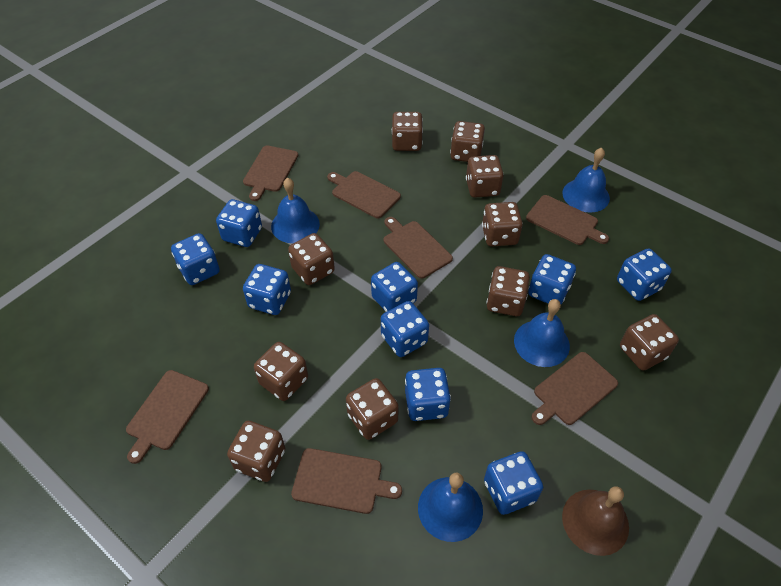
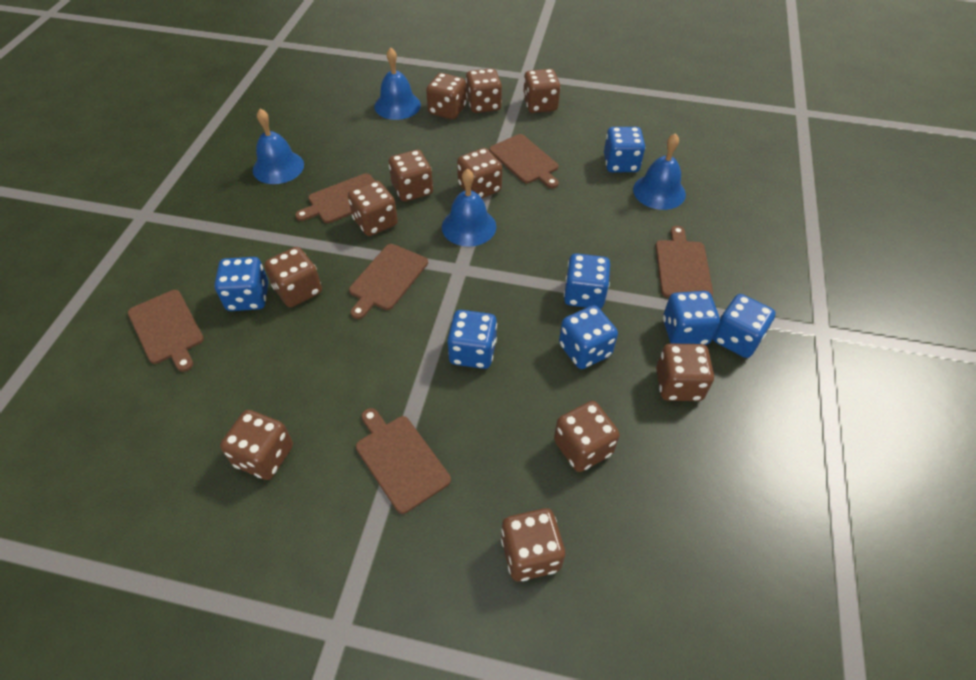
blue dice: 9 -> 7
brown bell: 1 -> 0
brown cutting board: 7 -> 6
brown dice: 10 -> 11

